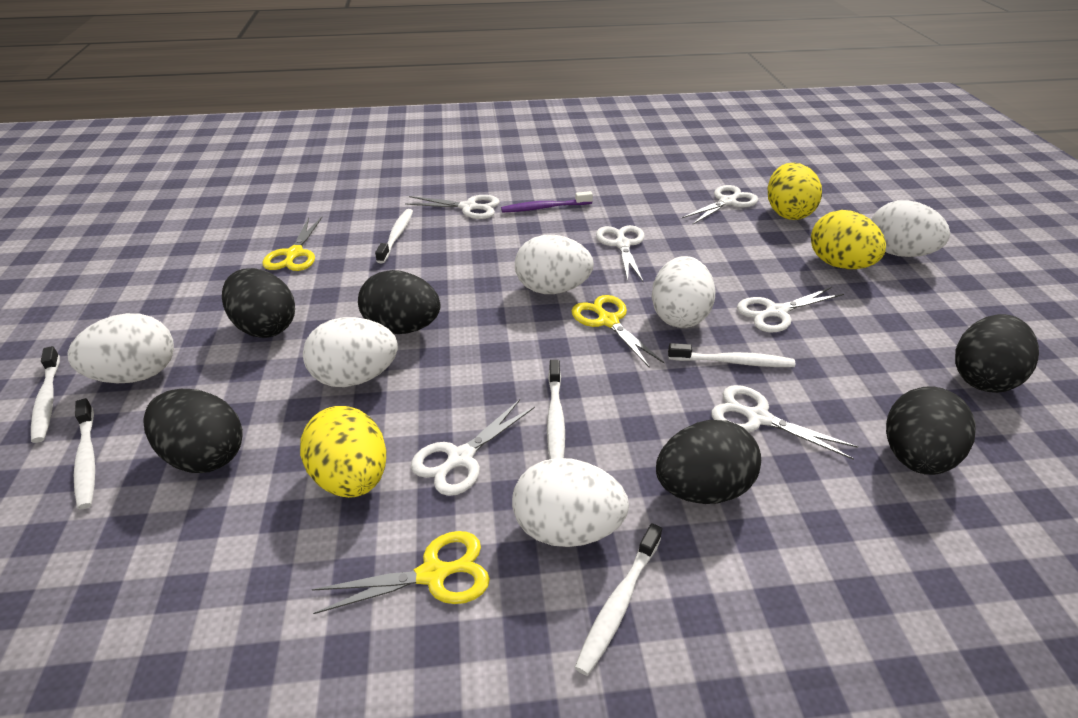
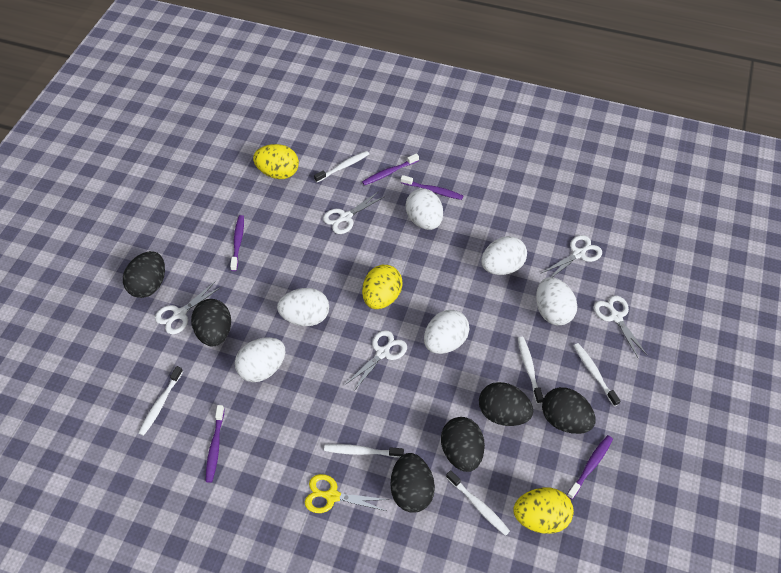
purple toothbrush: 1 -> 5
white scissors: 6 -> 5
yellow scissors: 3 -> 1

